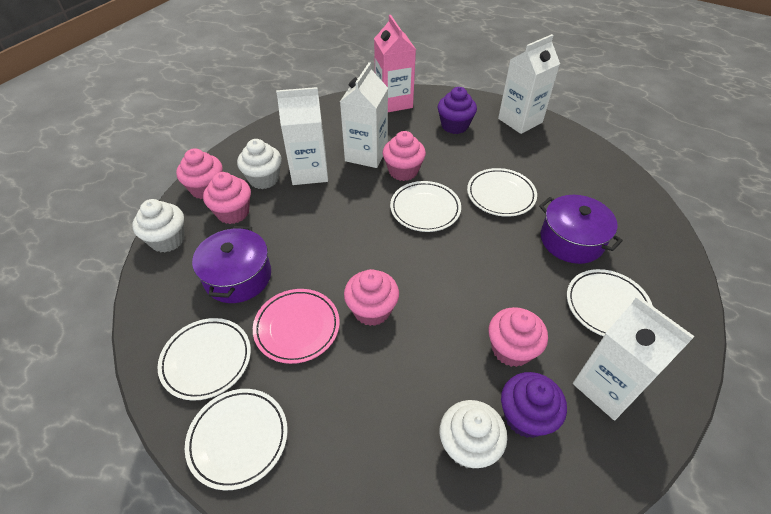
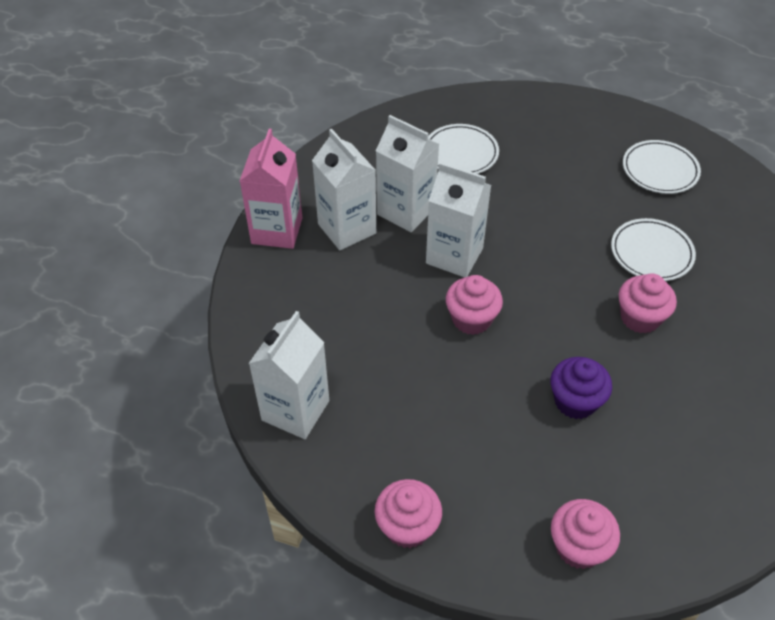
pink cupcake: 5 -> 4
pink plate: 1 -> 0
purple cupcake: 2 -> 1
purple pot: 2 -> 0
white cupcake: 3 -> 0
white plate: 5 -> 3

